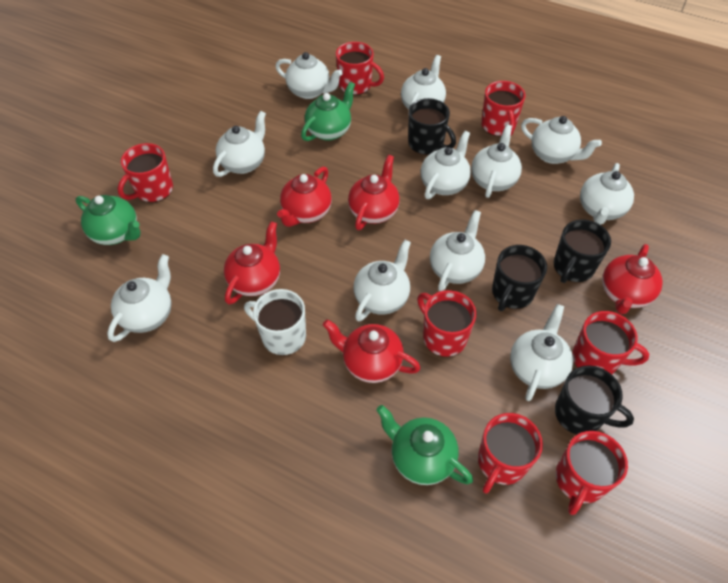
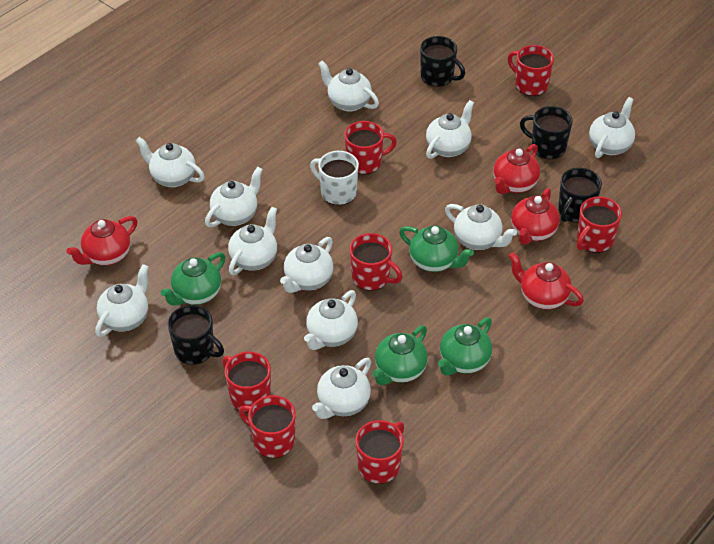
green teapot: 3 -> 4
red teapot: 5 -> 4

